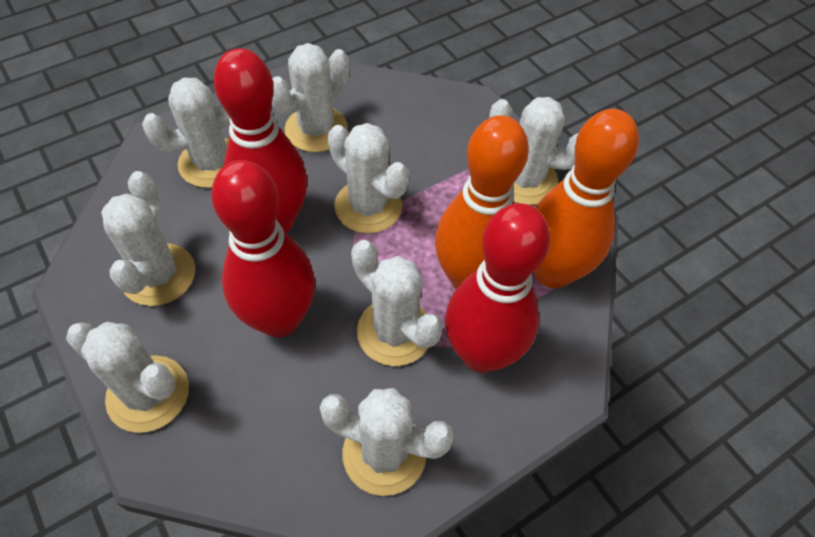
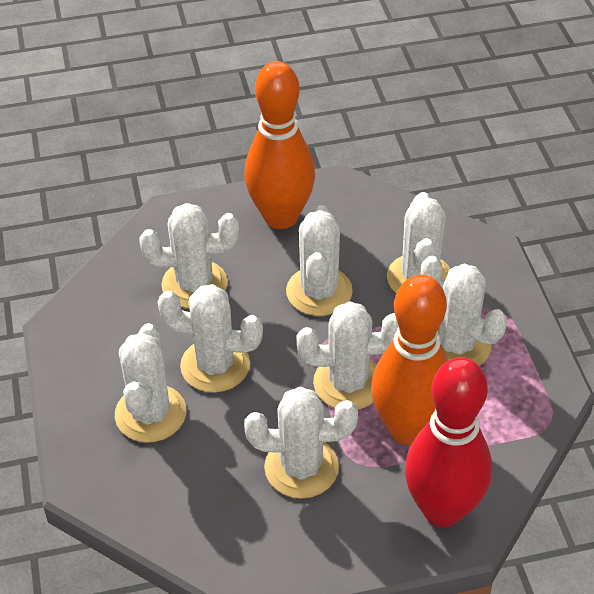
red bowling pin: 3 -> 1

